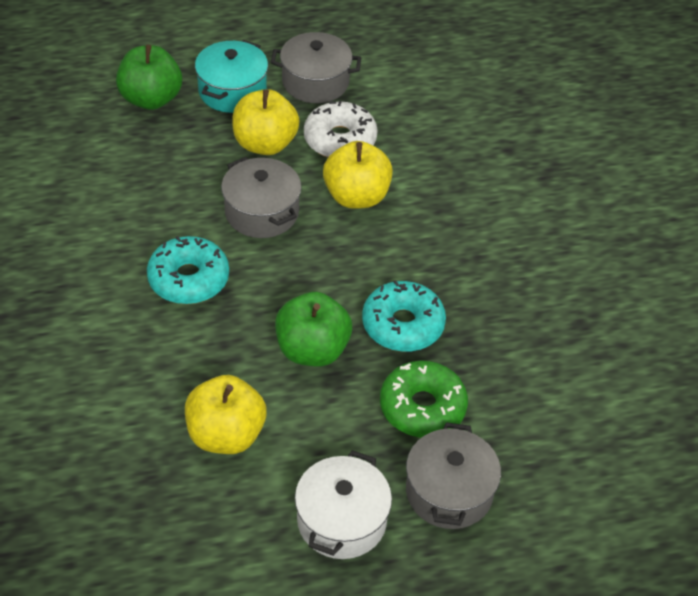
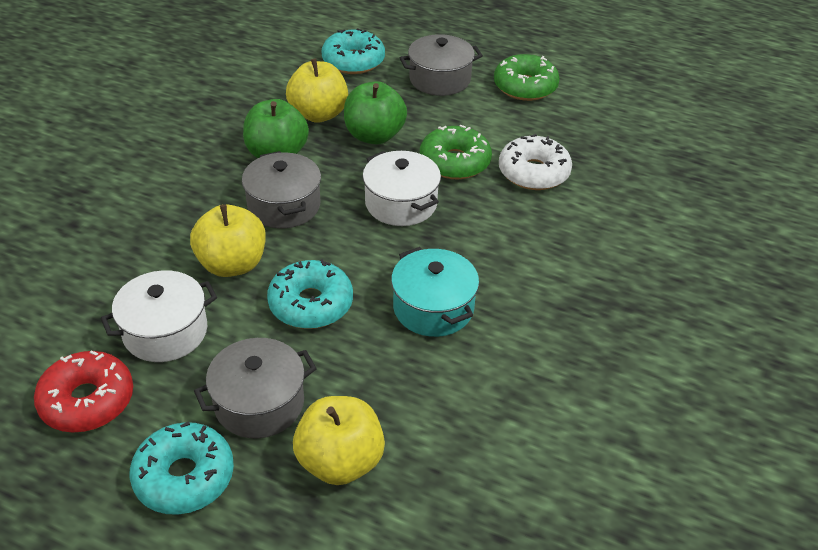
green donut: 1 -> 2
red donut: 0 -> 1
turquoise donut: 2 -> 3
white pot: 1 -> 2

